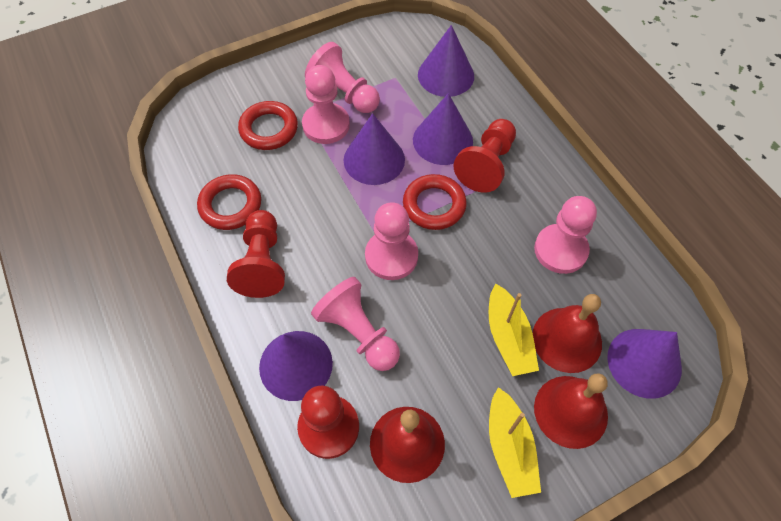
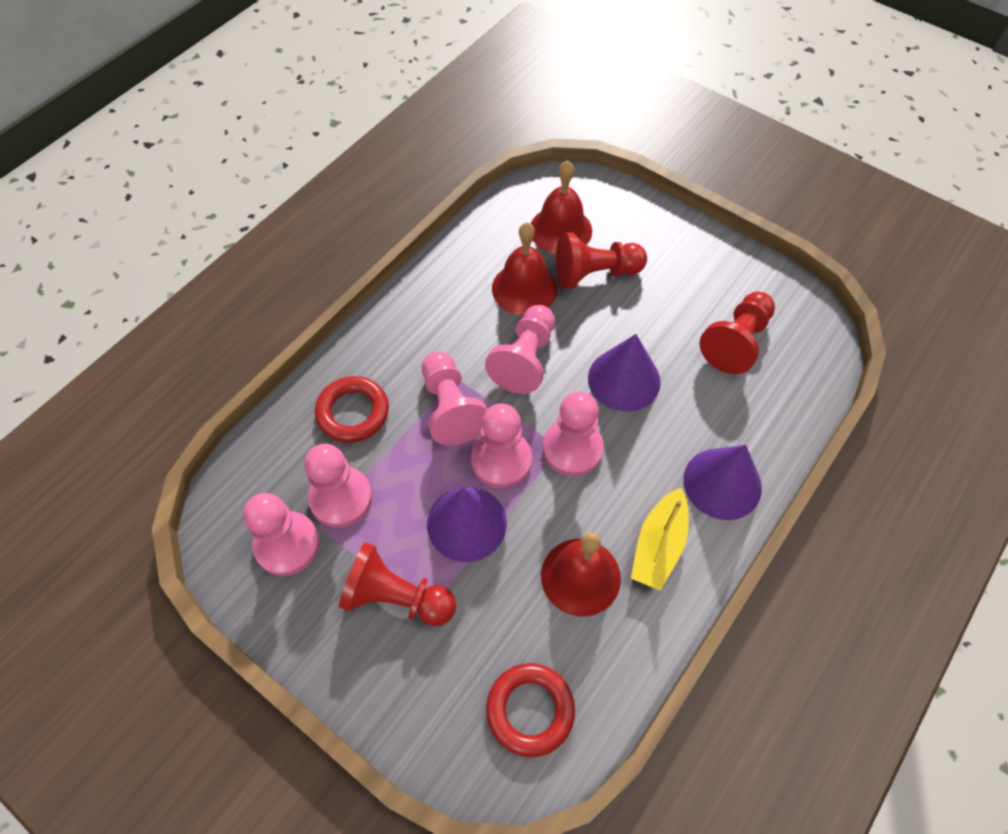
pink pawn: 5 -> 6
purple cone: 5 -> 3
red ring: 3 -> 2
yellow boat: 2 -> 1

